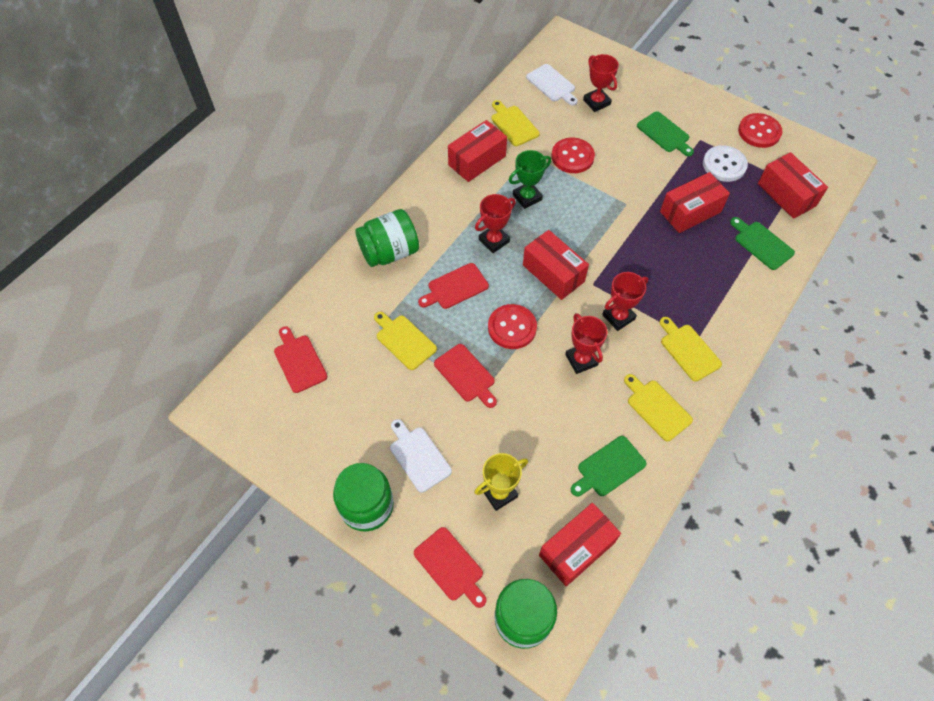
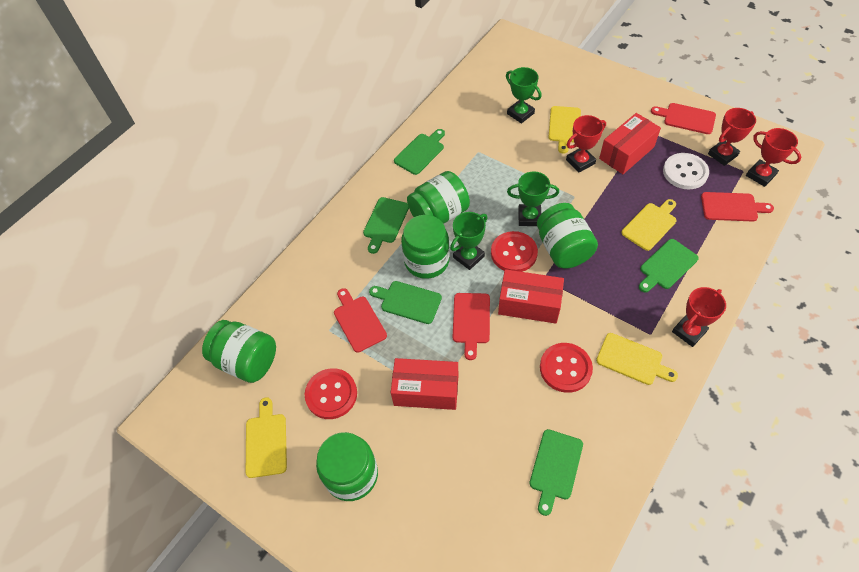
green cutting board: 3 -> 5
green jar: 3 -> 5
green trophy: 1 -> 3
red box: 5 -> 3
white cutting board: 2 -> 0
yellow trophy: 1 -> 0

